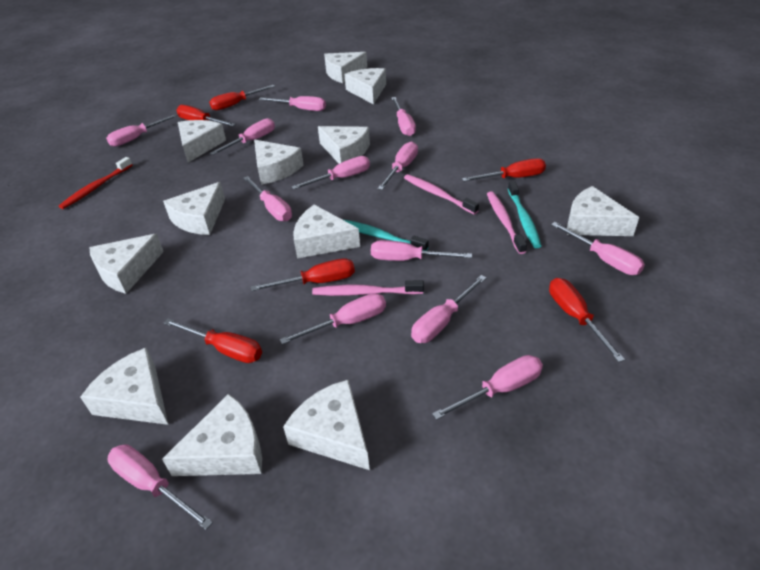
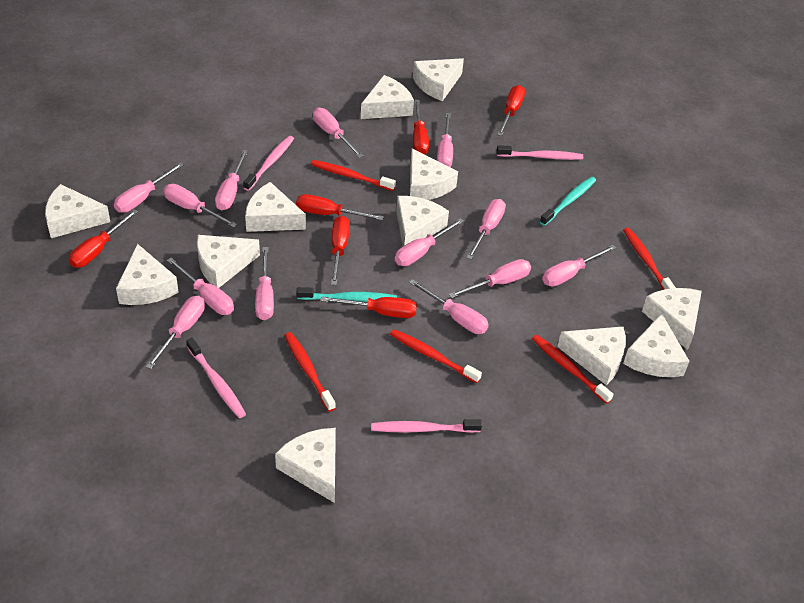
pink toothbrush: 3 -> 4
red toothbrush: 1 -> 5

